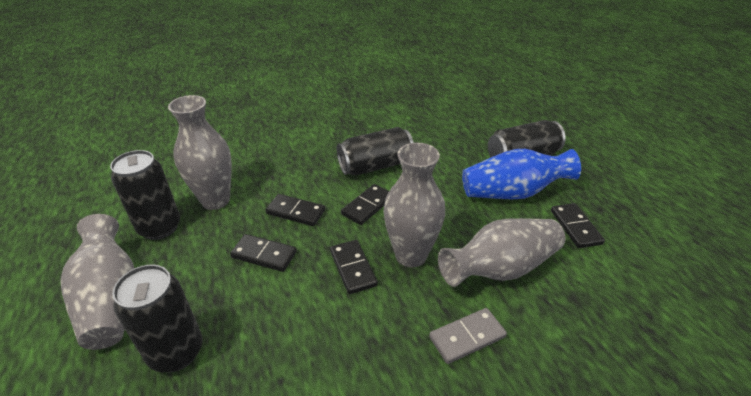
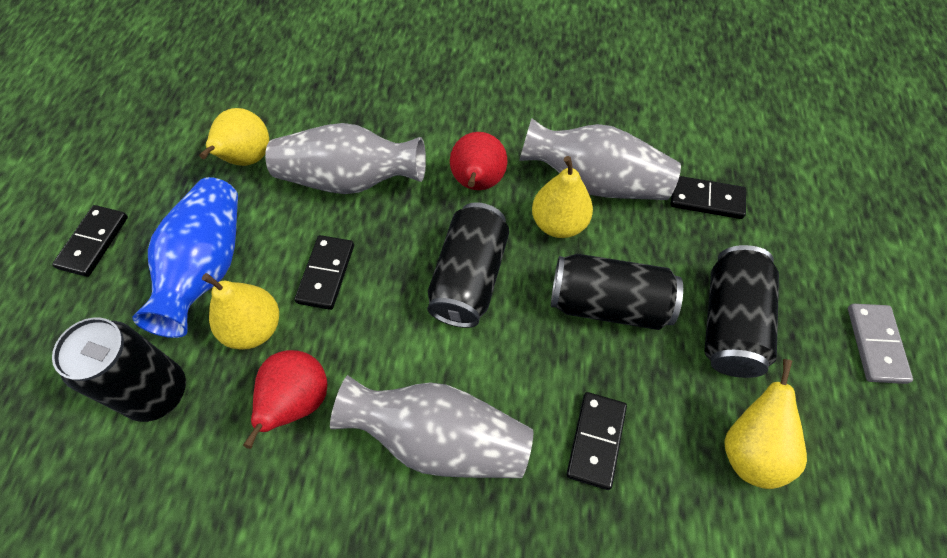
black domino: 5 -> 4
grey vase: 4 -> 3
red pear: 0 -> 2
yellow pear: 0 -> 4

